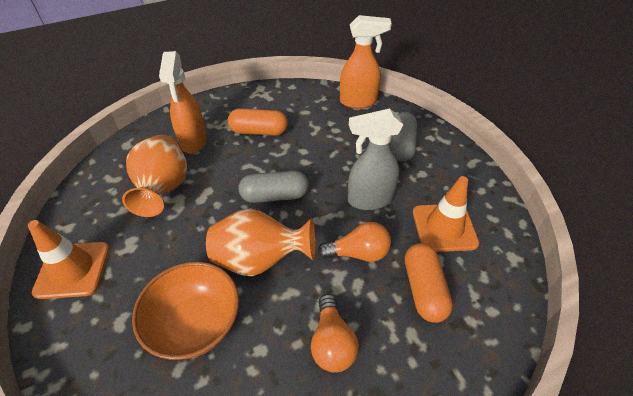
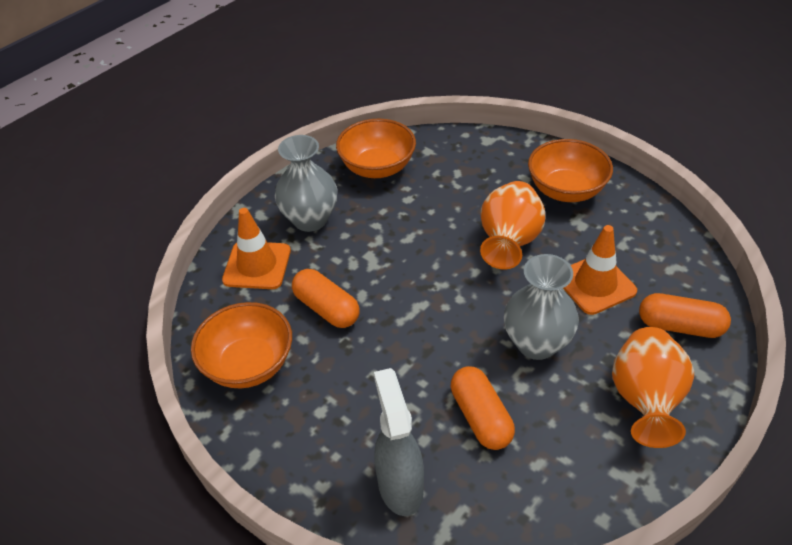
grey capsule: 2 -> 0
grey vase: 0 -> 2
orange bowl: 1 -> 3
orange capsule: 2 -> 3
orange light bulb: 2 -> 0
orange spray bottle: 2 -> 0

